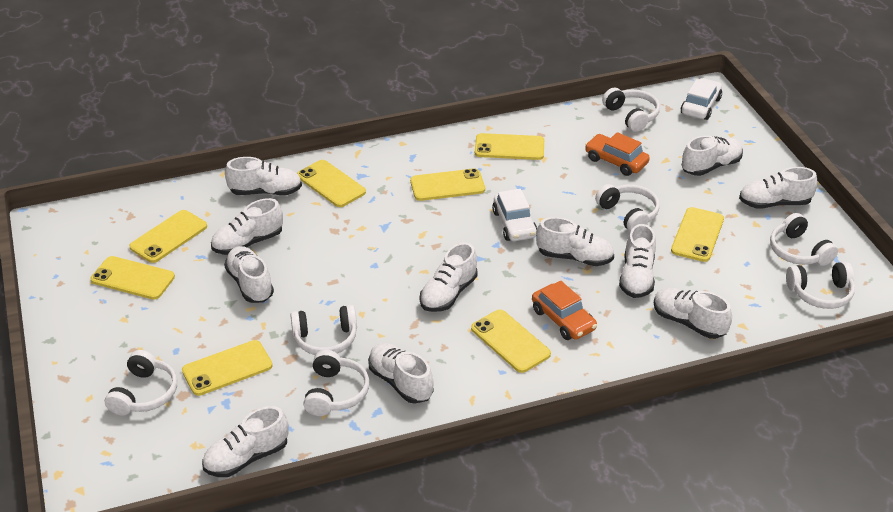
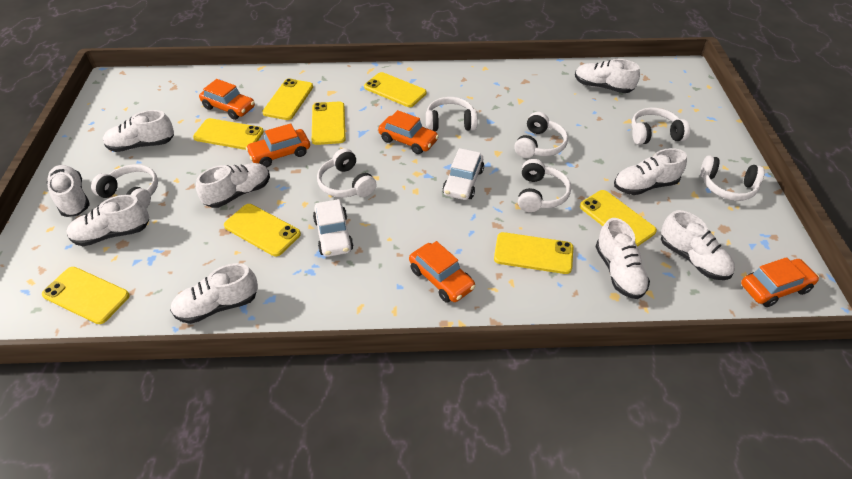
orange car: 2 -> 5
white shoe: 11 -> 9

